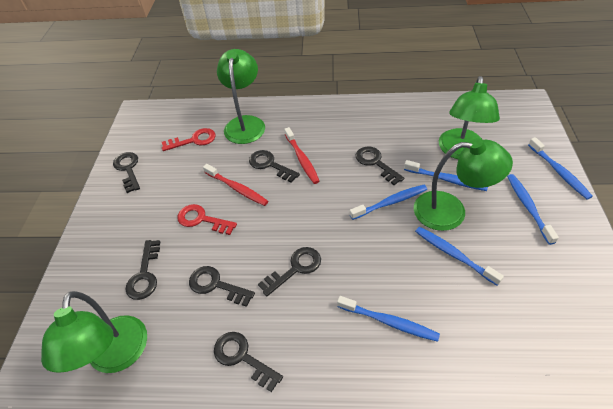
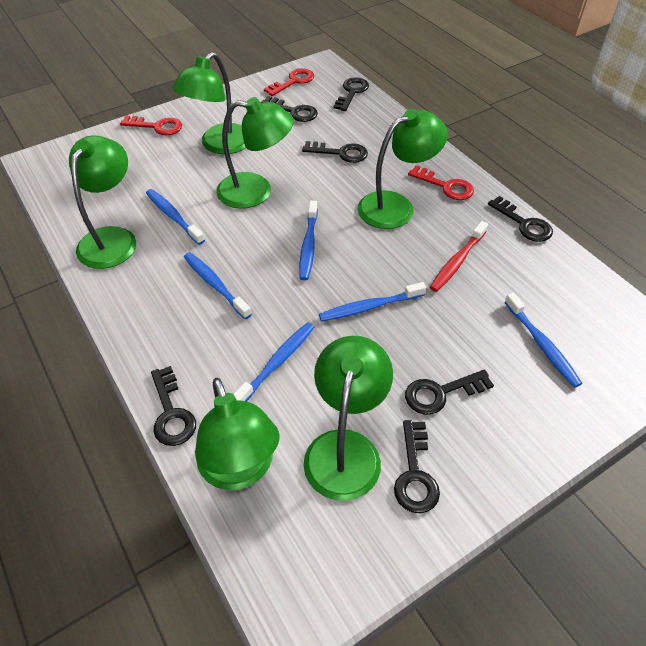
green lamp: 4 -> 6
red key: 2 -> 3
red toothbrush: 2 -> 1

